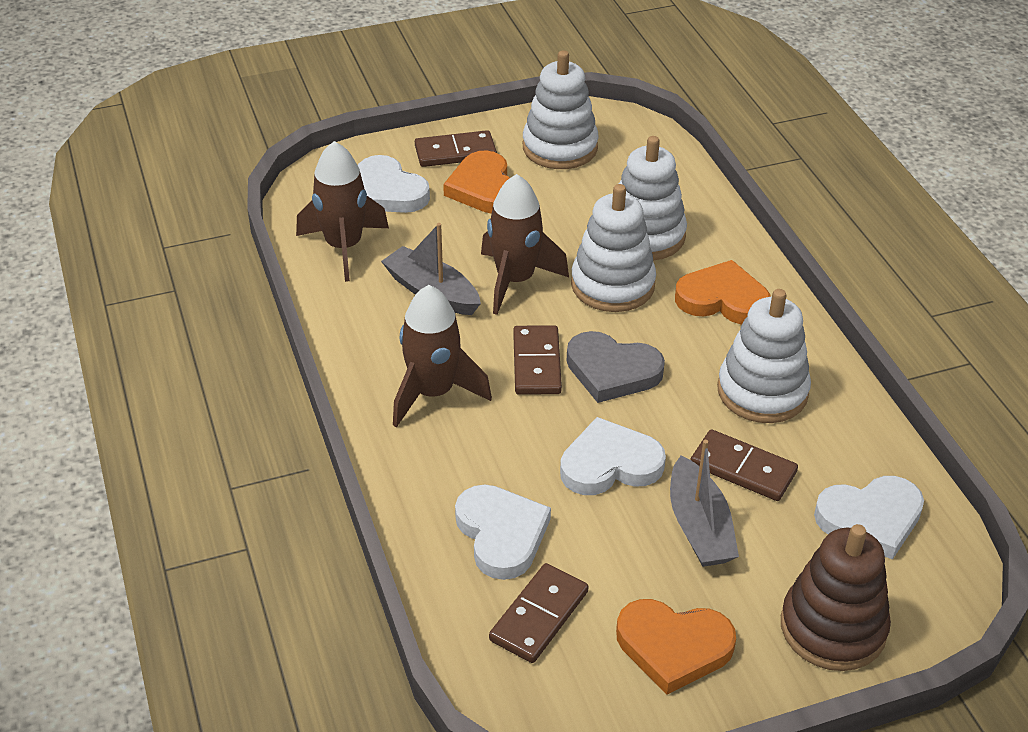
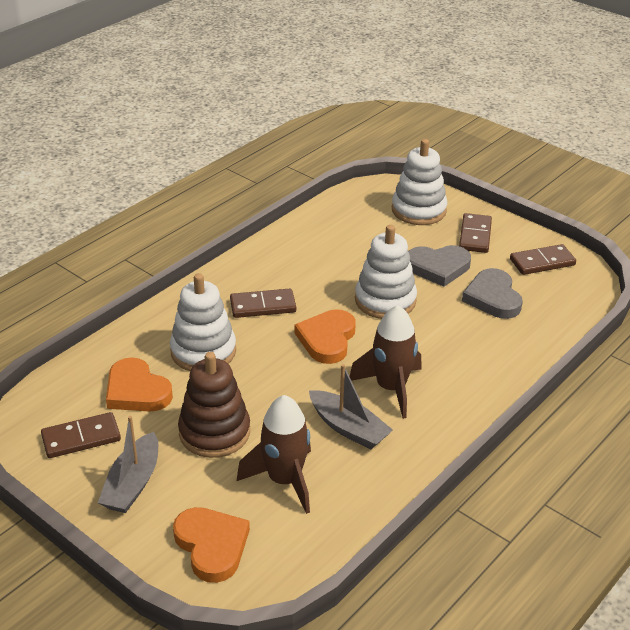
brown rocket: 3 -> 2
grey heart: 1 -> 2
white heart: 4 -> 0
white stacking toy: 4 -> 3

